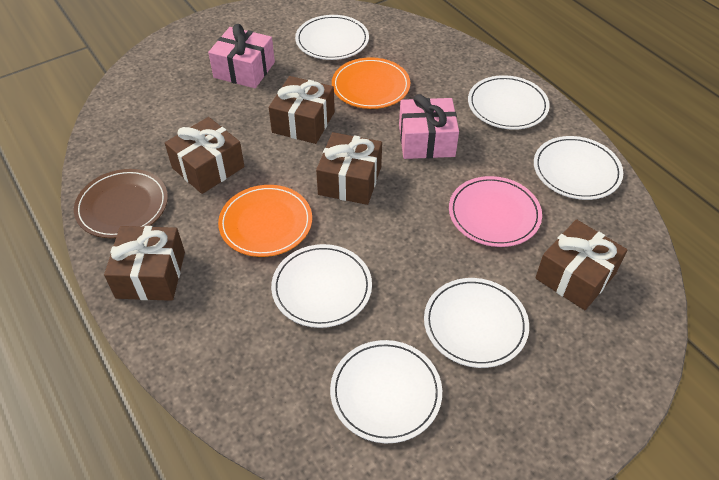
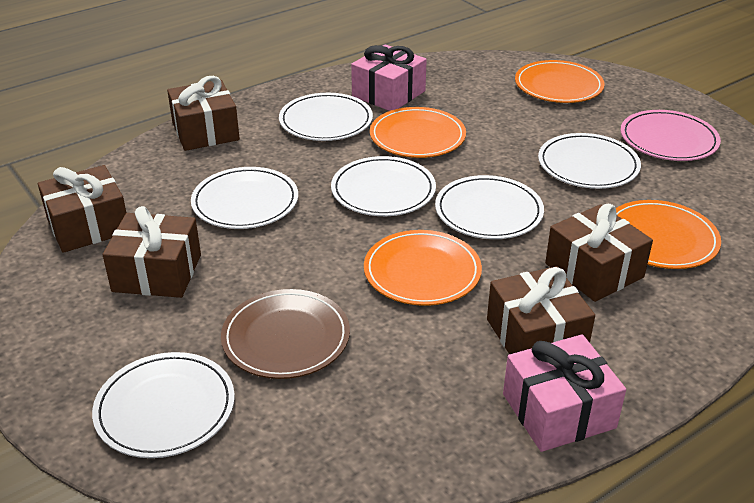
orange plate: 2 -> 4

